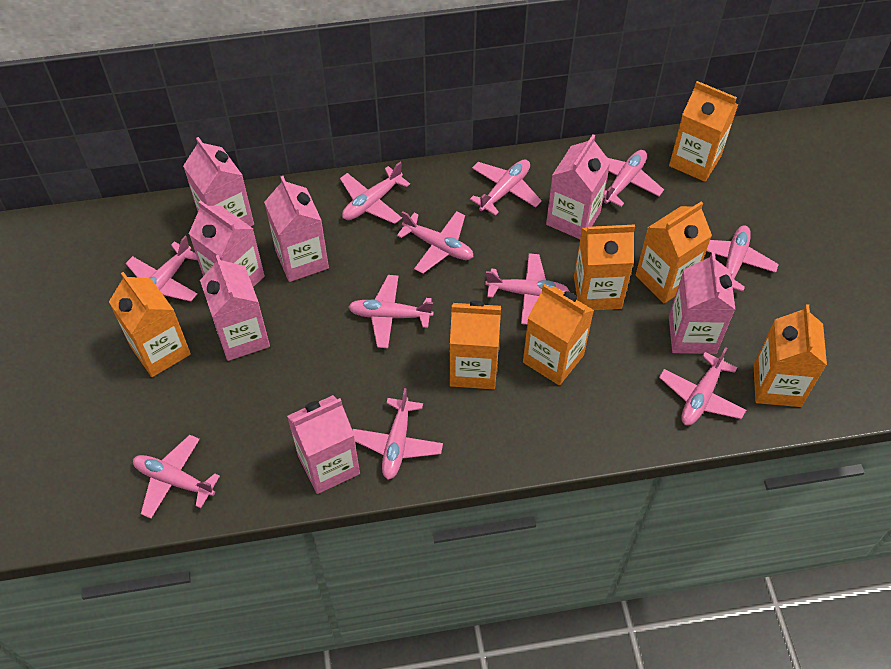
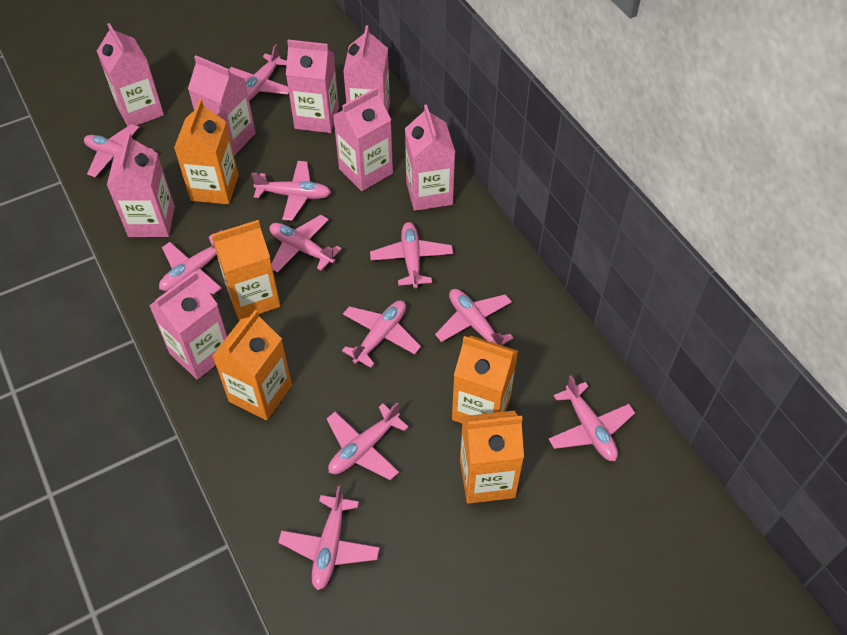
orange carton: 7 -> 5
pink carton: 7 -> 8

